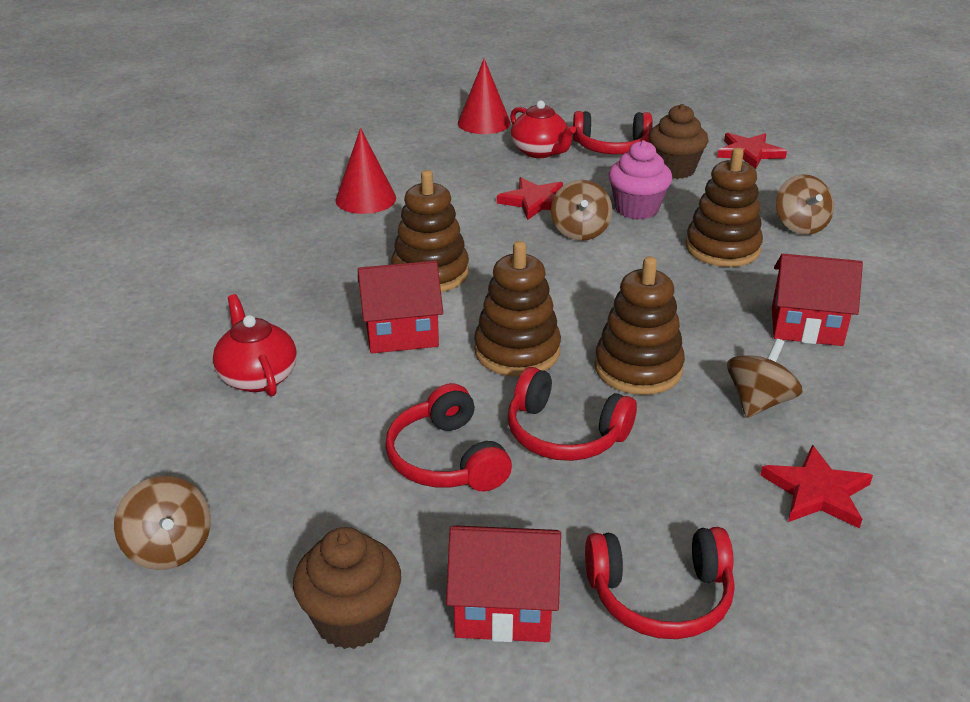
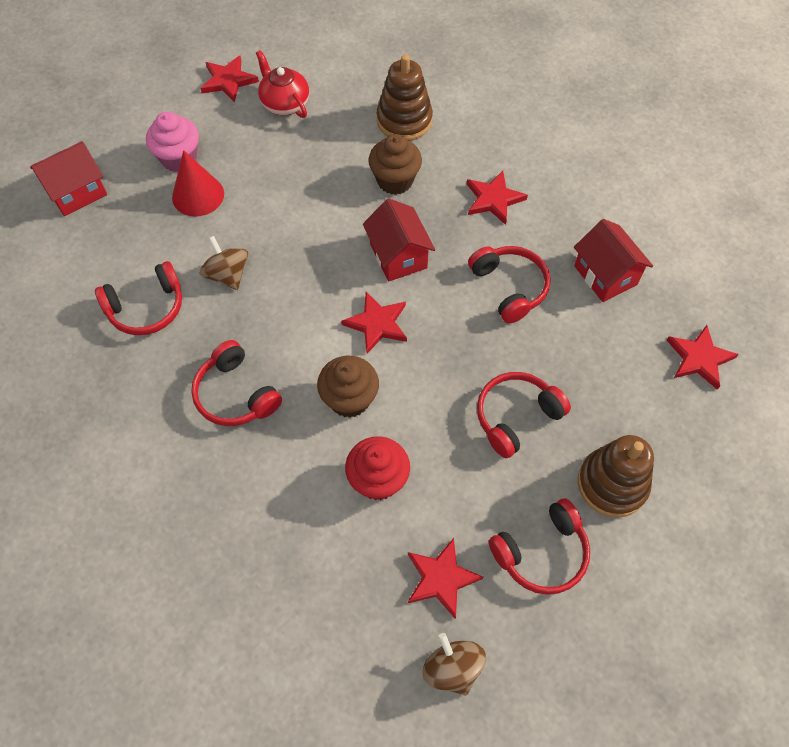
brown spinning top: 4 -> 2
brown stacking toy: 4 -> 2
red cone: 2 -> 1
red cupcake: 0 -> 1
red headphones: 4 -> 5
red star: 3 -> 5
red teapot: 2 -> 1

